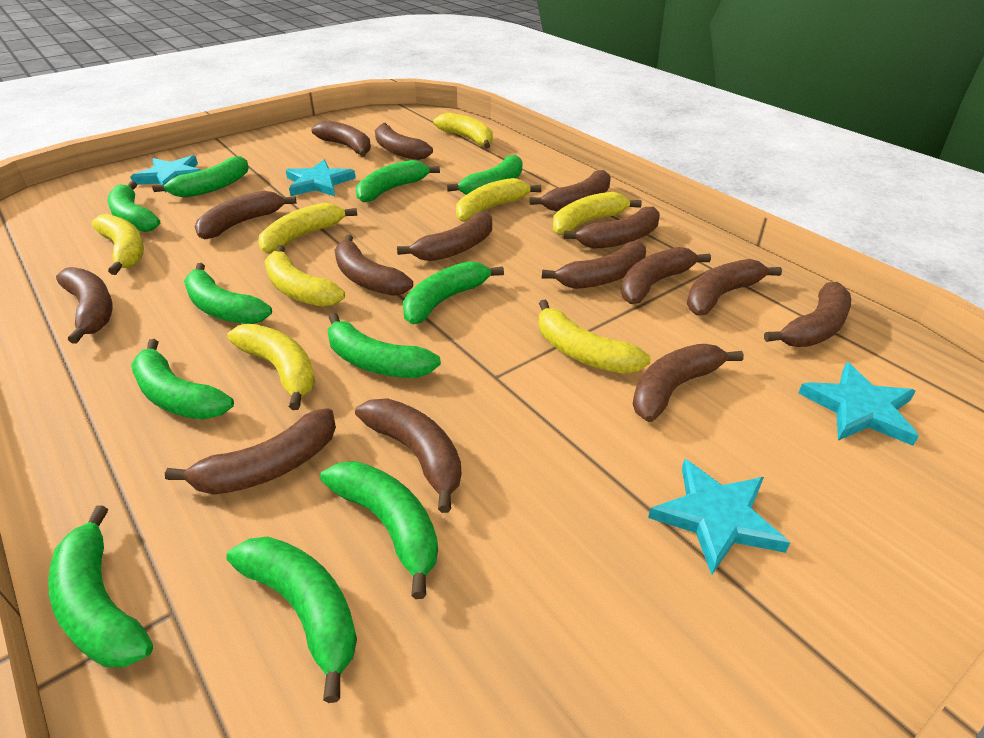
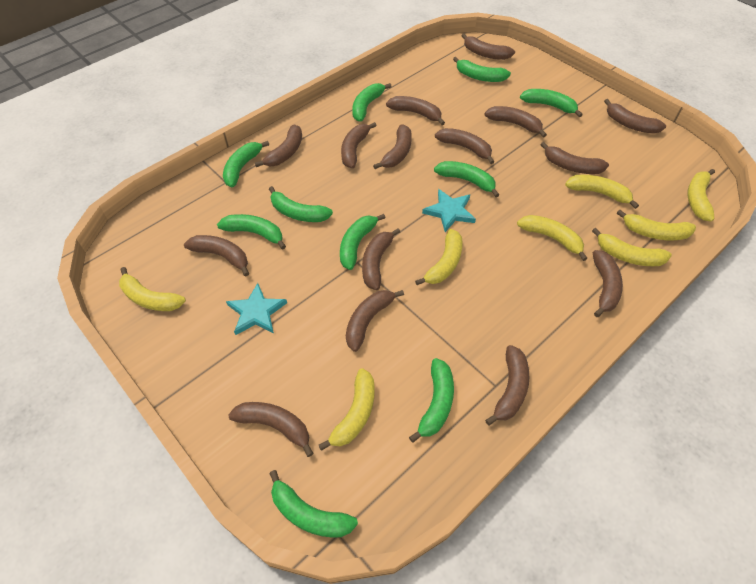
green banana: 11 -> 10
turquoise star: 4 -> 2

